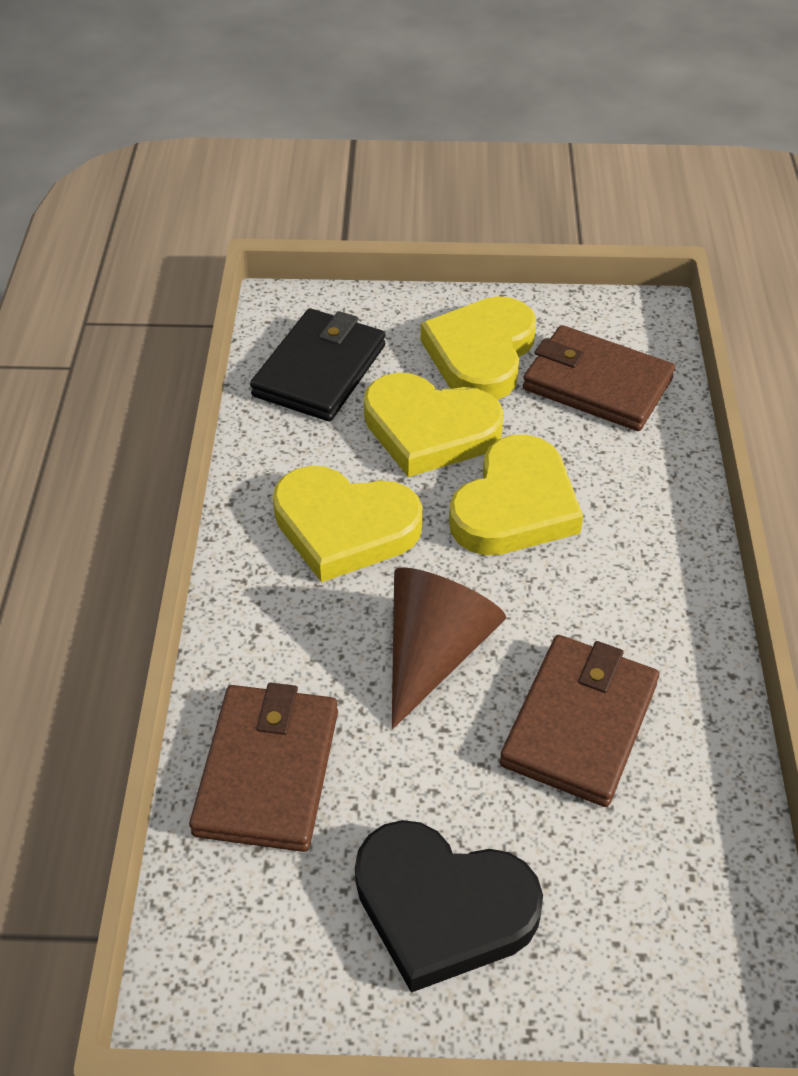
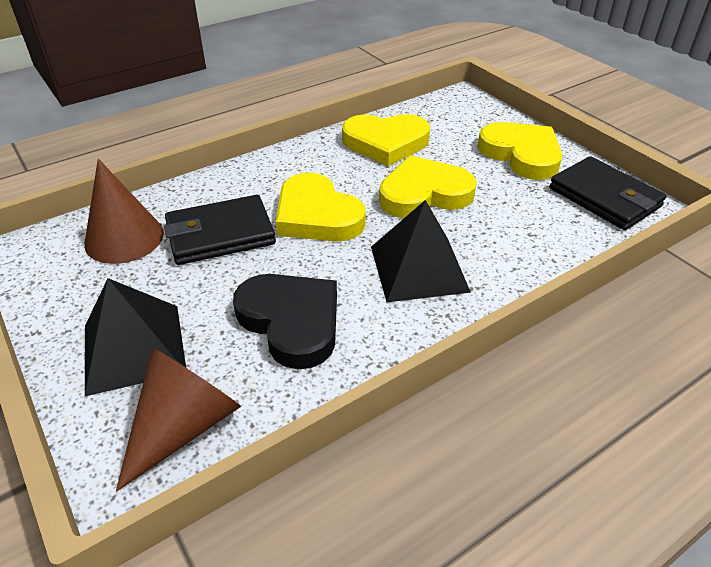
black pyramid: 0 -> 2
black wallet: 1 -> 2
brown cone: 1 -> 2
brown wallet: 3 -> 0

